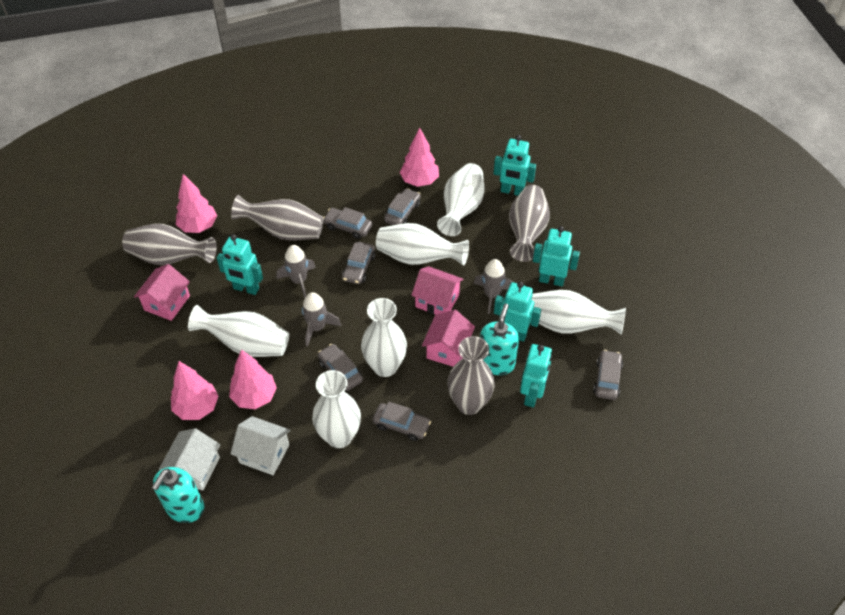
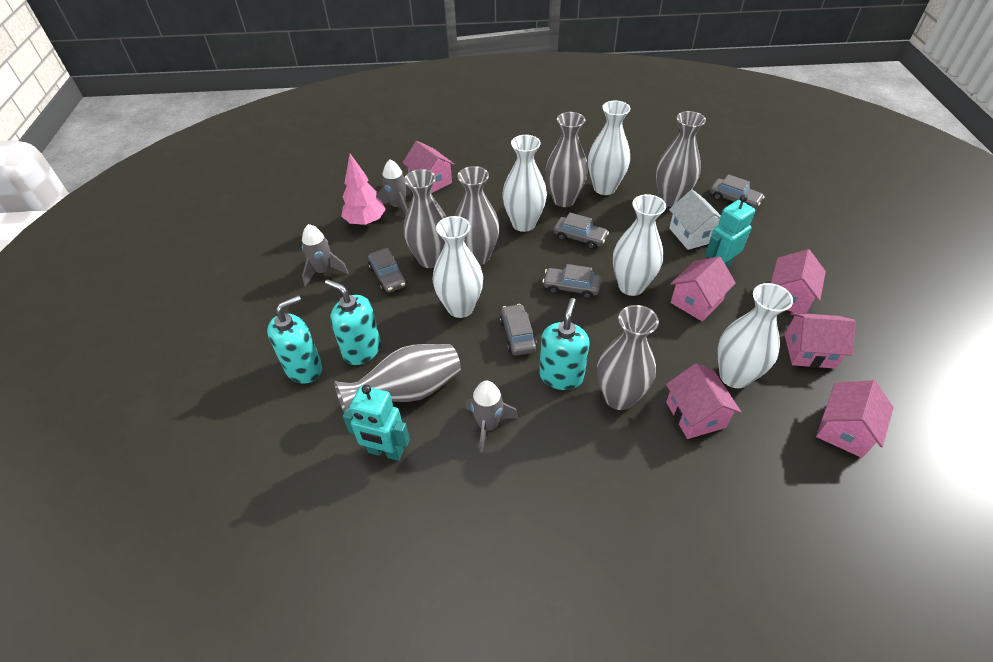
grey car: 6 -> 5
grey vase: 4 -> 6
pink house: 3 -> 6
pink tree: 4 -> 1
turquoise robot: 5 -> 2
turquoise soap dispenser: 2 -> 3
white house: 2 -> 1
white vase: 6 -> 5

